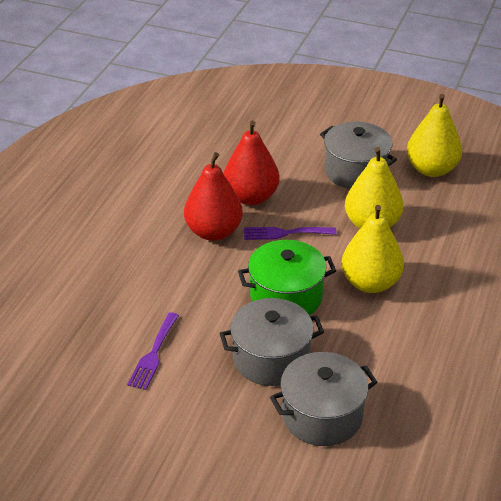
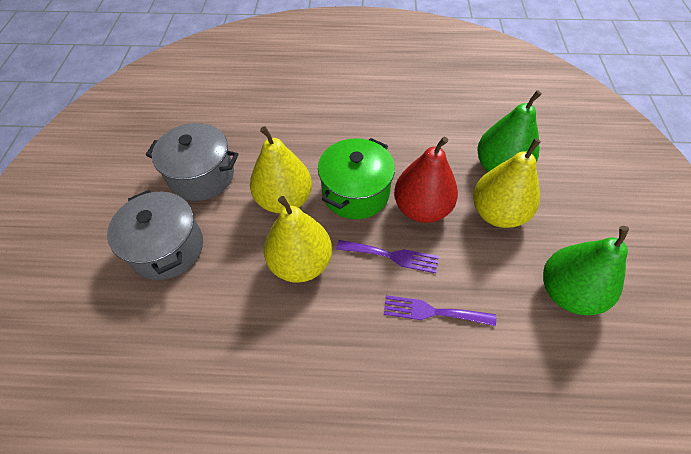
green pear: 0 -> 2
grey pot: 3 -> 2
red pear: 2 -> 1

